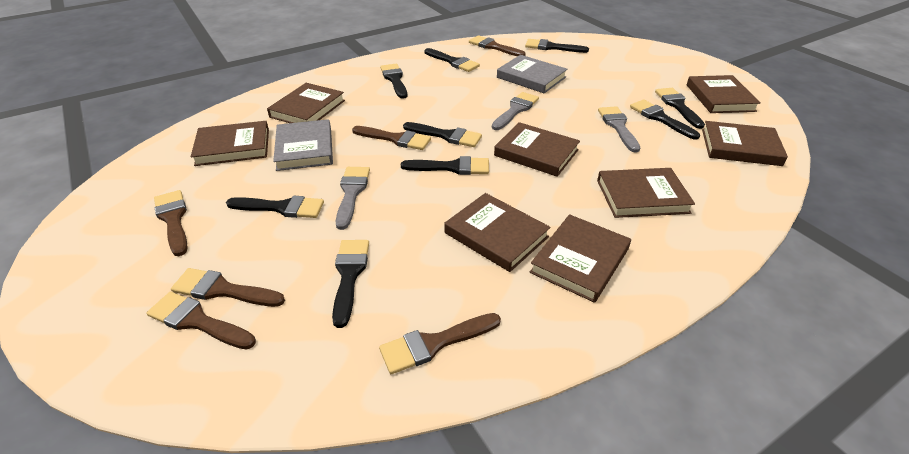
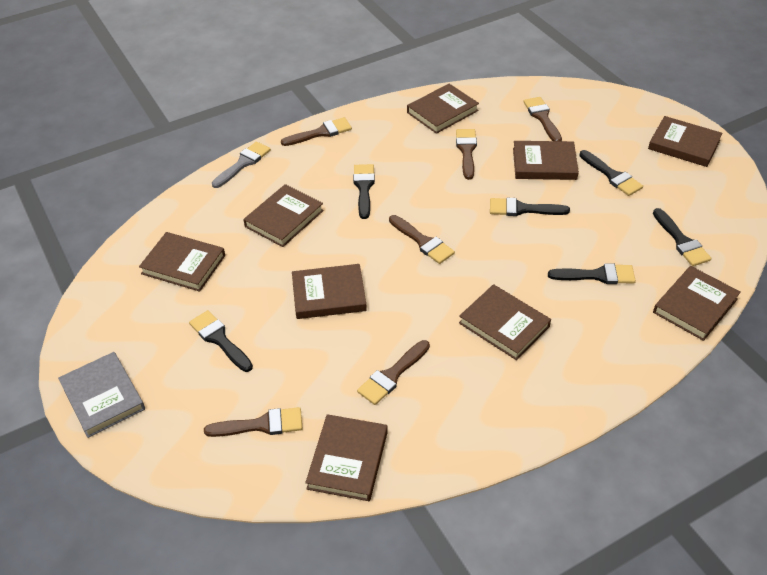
black brush: 9 -> 6
brown book: 8 -> 9
grey book: 2 -> 1
grey brush: 3 -> 1

